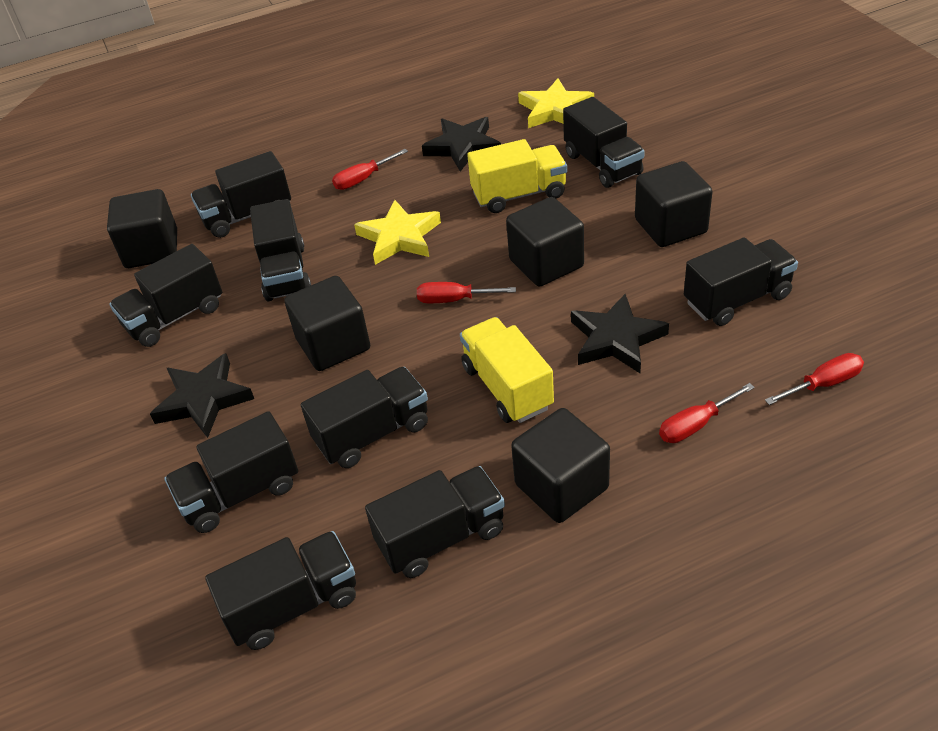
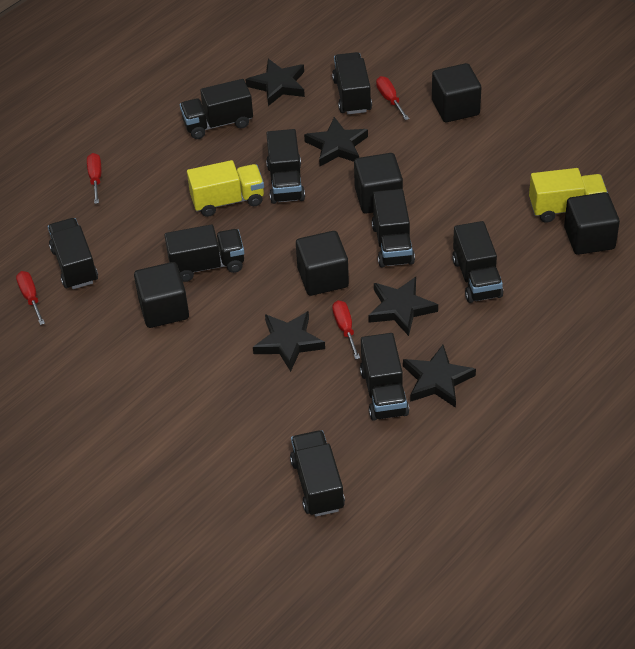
black star: 3 -> 5
yellow star: 2 -> 0

